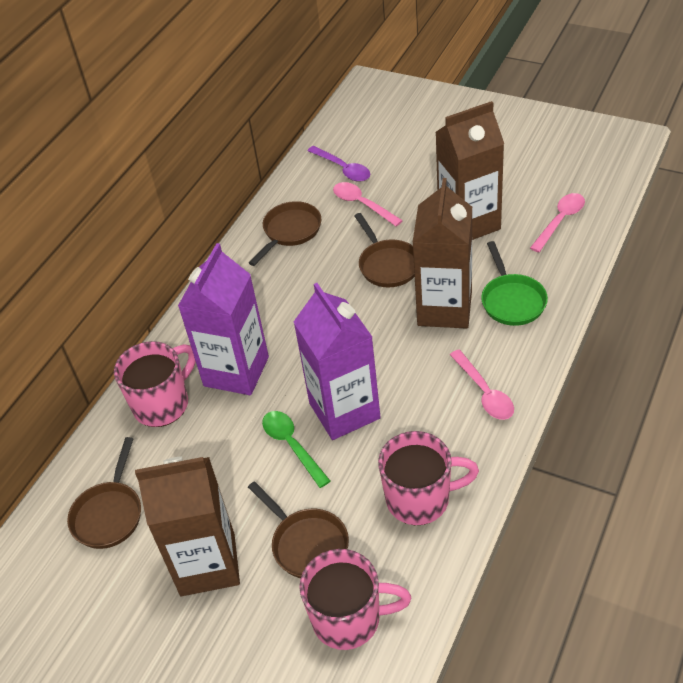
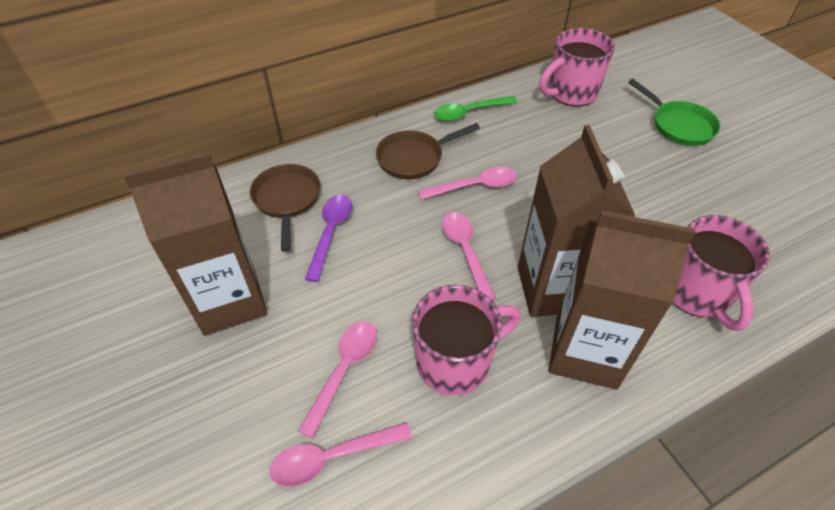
brown pan: 4 -> 2
pink spoon: 3 -> 4
purple carton: 2 -> 0

